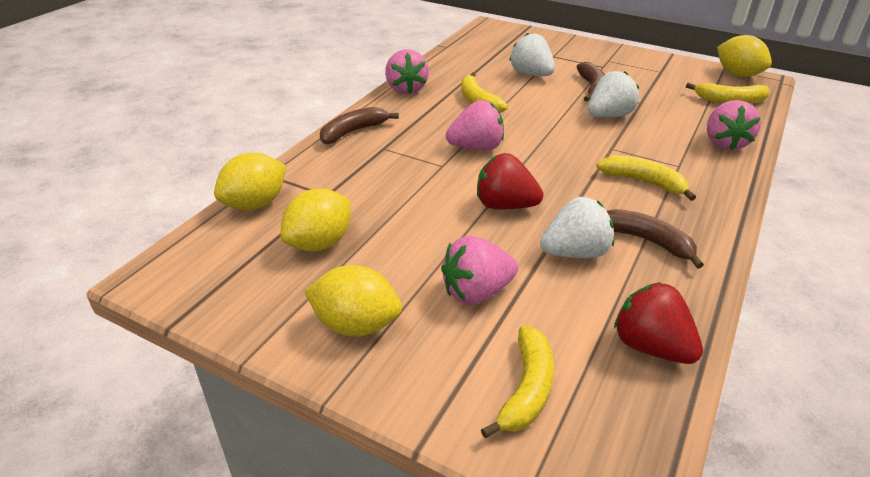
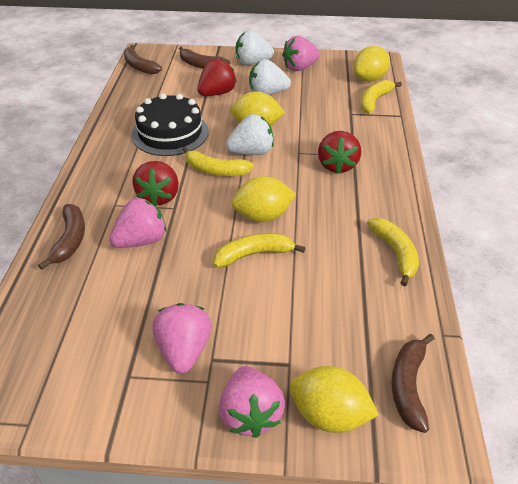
black cake: 0 -> 1
brown banana: 3 -> 4
red strawberry: 2 -> 3

